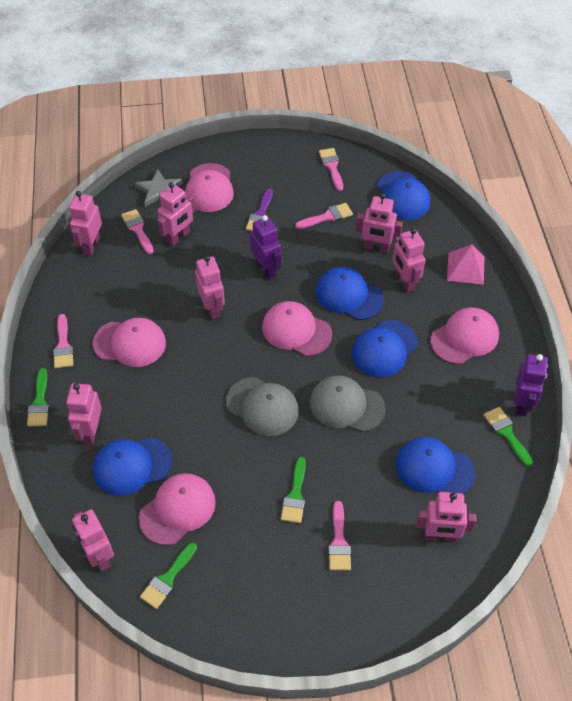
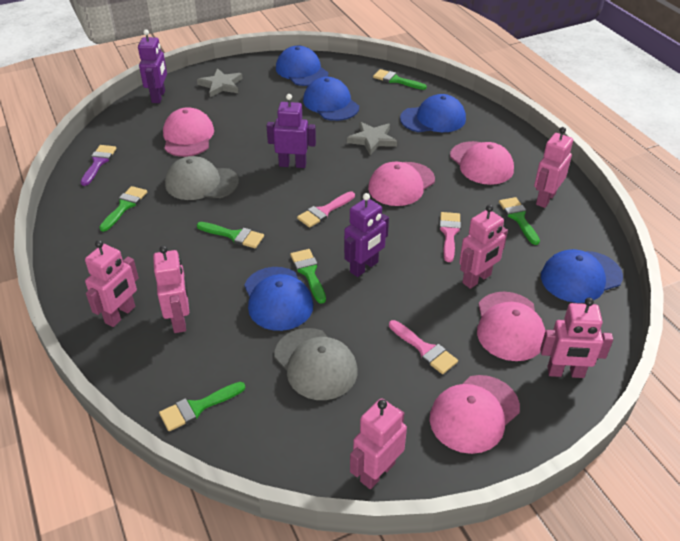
green brush: 4 -> 6
grey star: 1 -> 2
pink brush: 5 -> 3
pink pyramid: 1 -> 0
pink robot: 8 -> 6
purple robot: 2 -> 3

